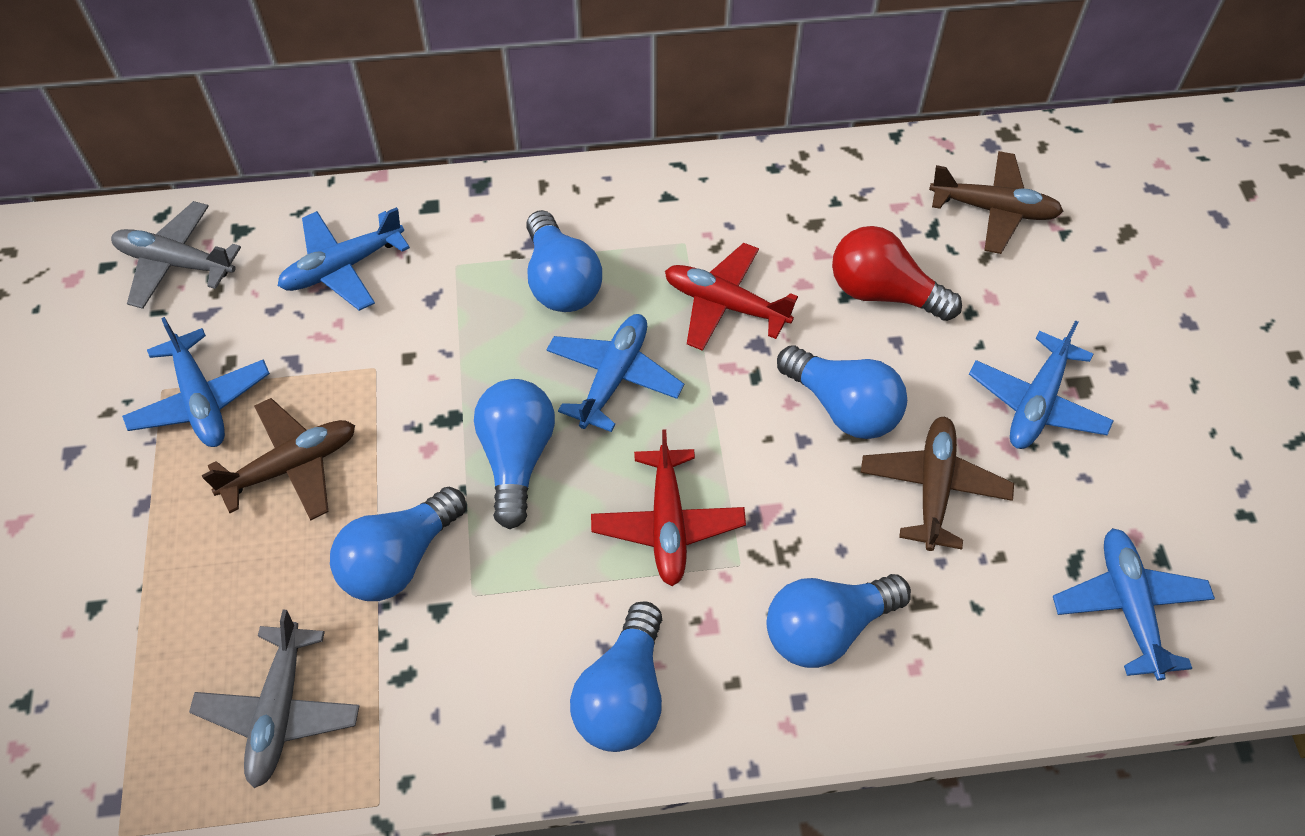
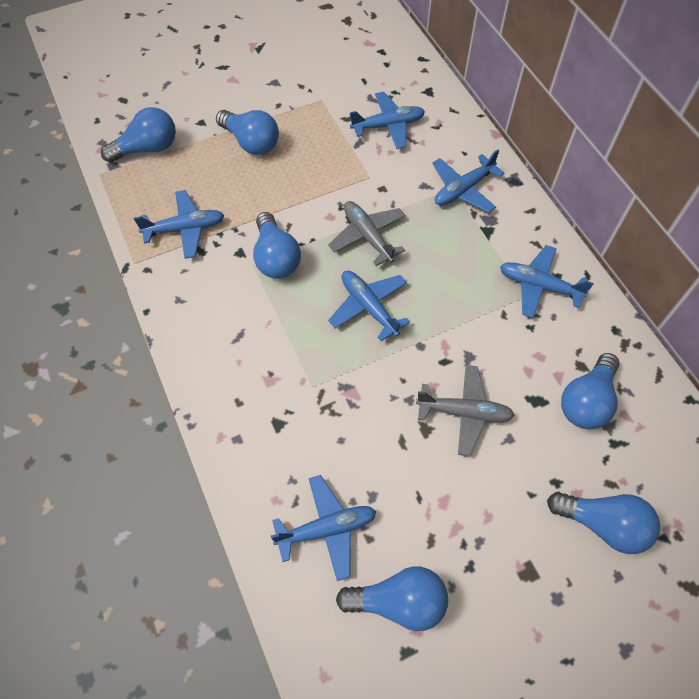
blue plane: 5 -> 6
brown plane: 3 -> 0
red light bulb: 1 -> 0
red plane: 2 -> 0

